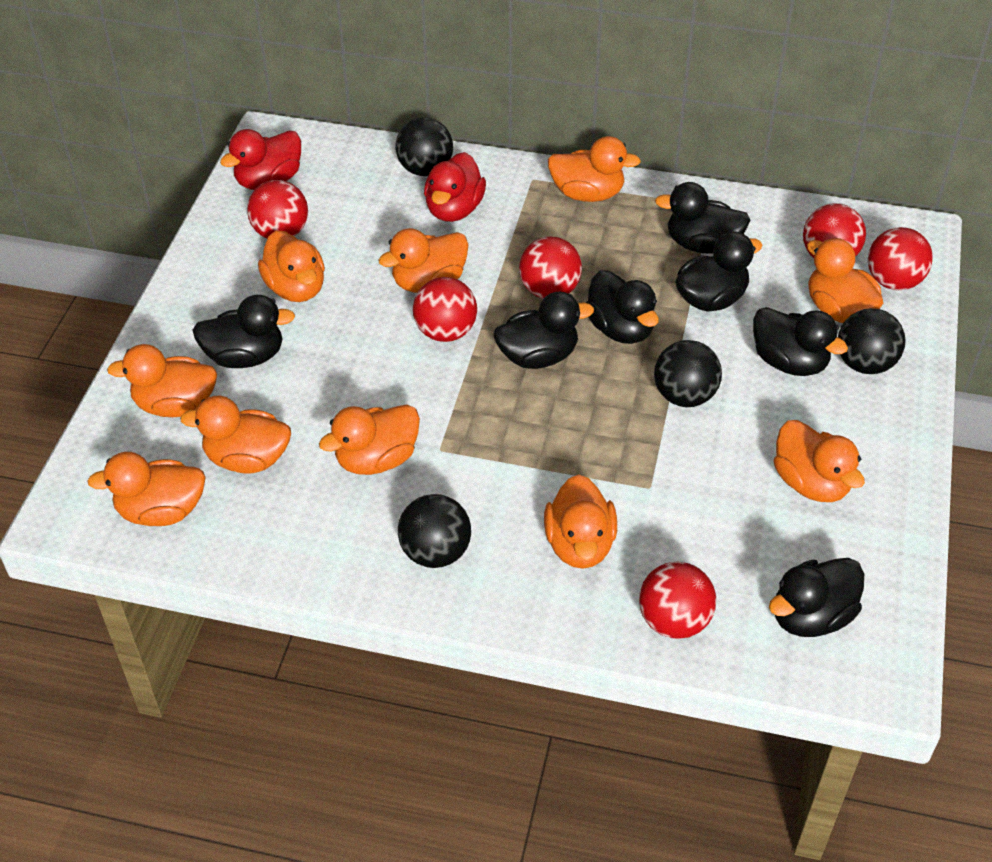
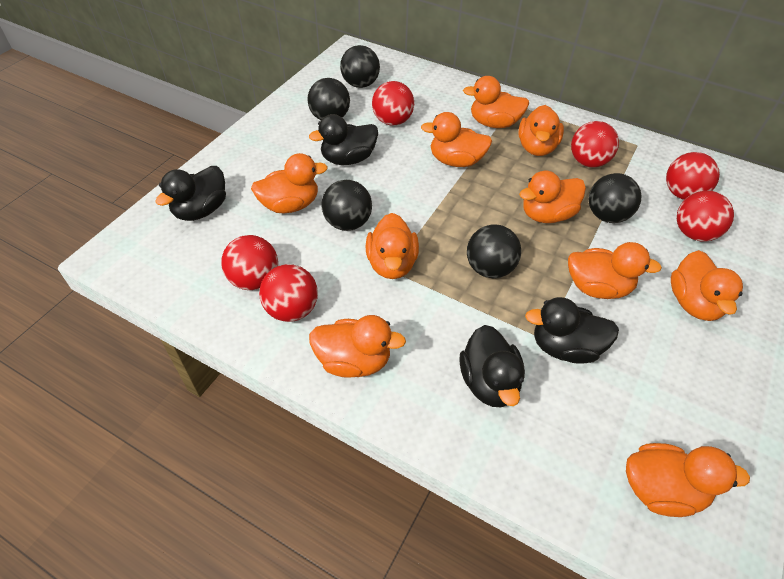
black ball: 4 -> 5
black duck: 7 -> 4
red duck: 2 -> 0

